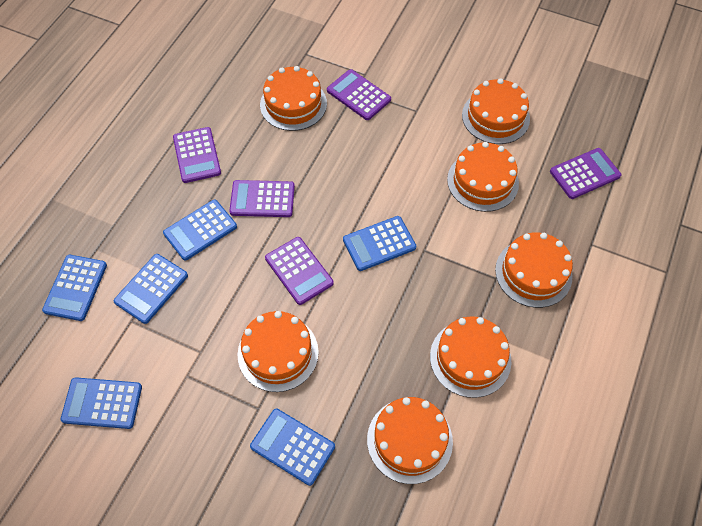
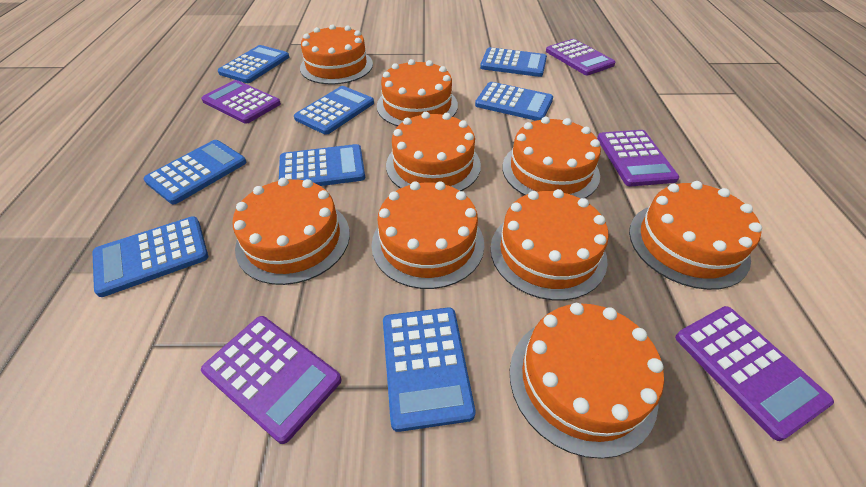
blue calculator: 6 -> 8
orange cake: 7 -> 9

